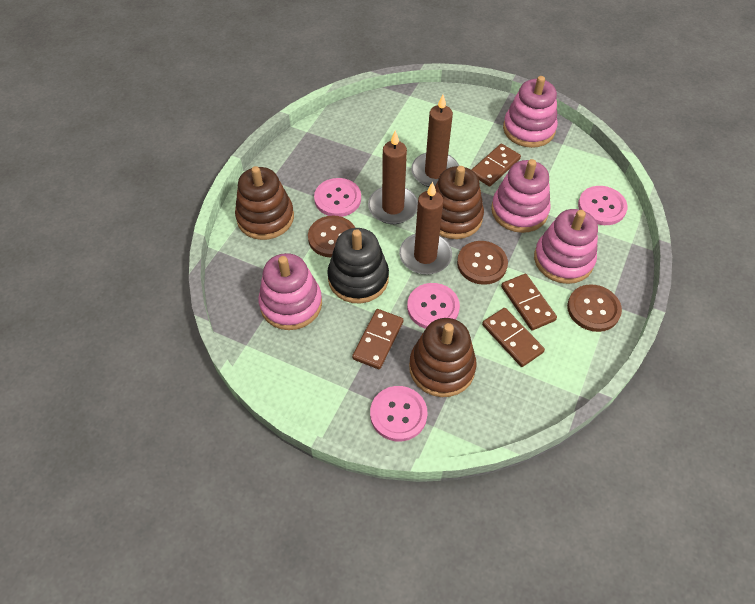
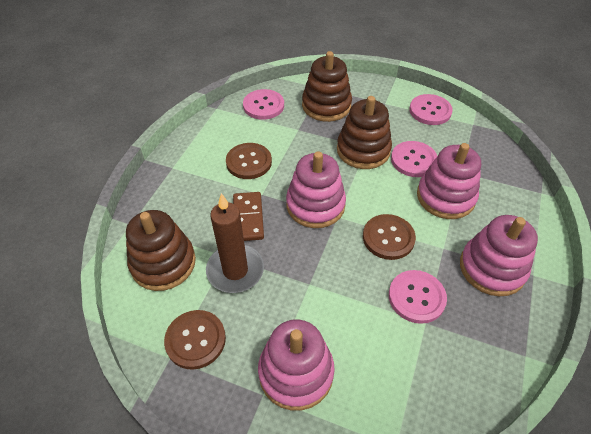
black stacking toy: 1 -> 0
brown candle: 3 -> 1
brown domino: 4 -> 1

